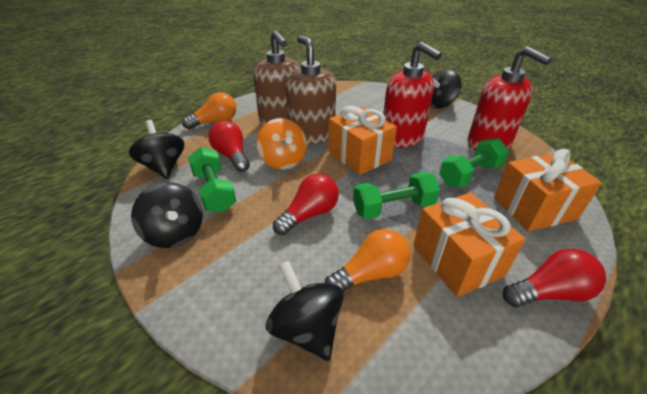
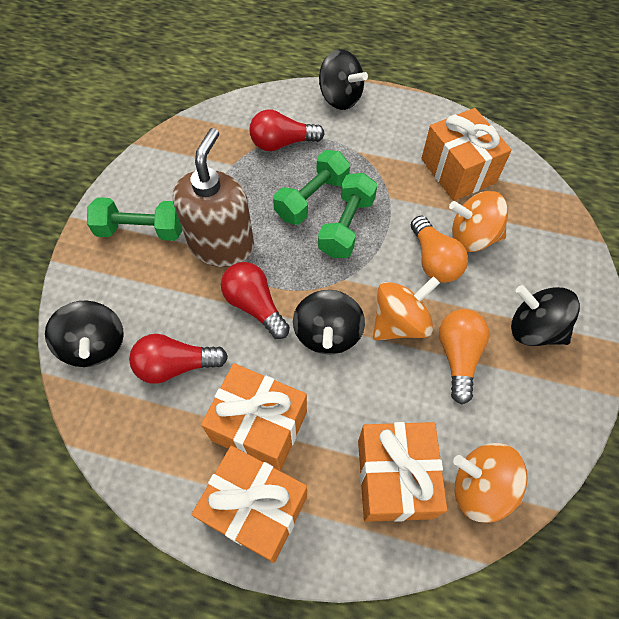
brown soap dispenser: 2 -> 1
orange gift: 3 -> 4
orange spinning top: 1 -> 3
red soap dispenser: 2 -> 0

